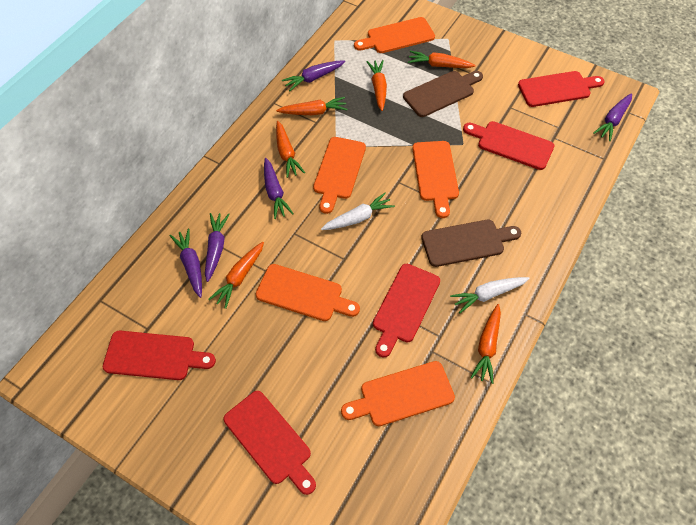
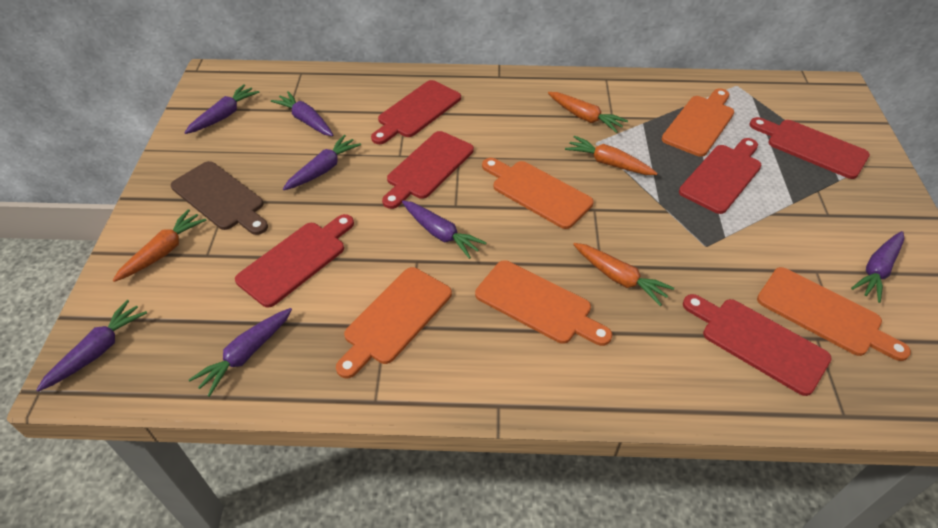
brown cutting board: 2 -> 1
orange carrot: 6 -> 4
purple carrot: 5 -> 7
red cutting board: 5 -> 6
white carrot: 2 -> 0

